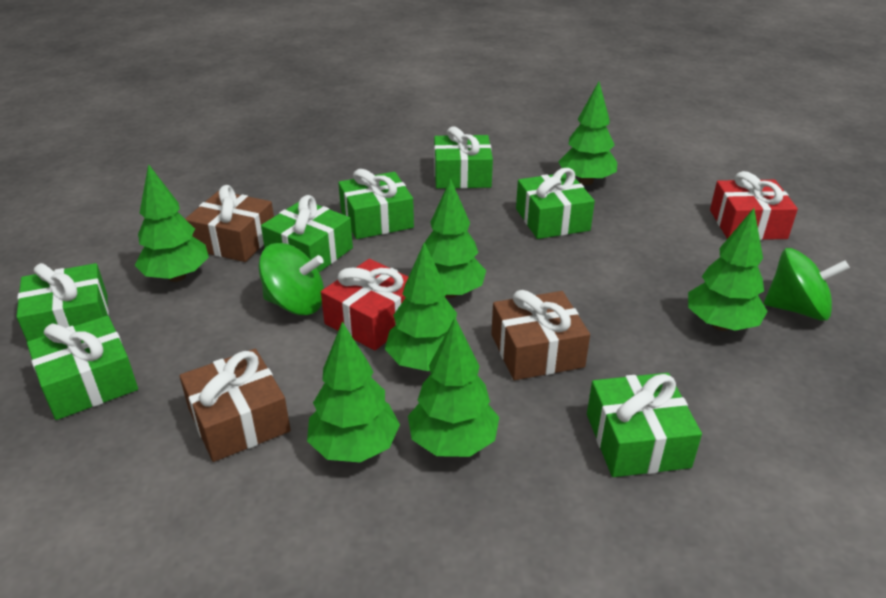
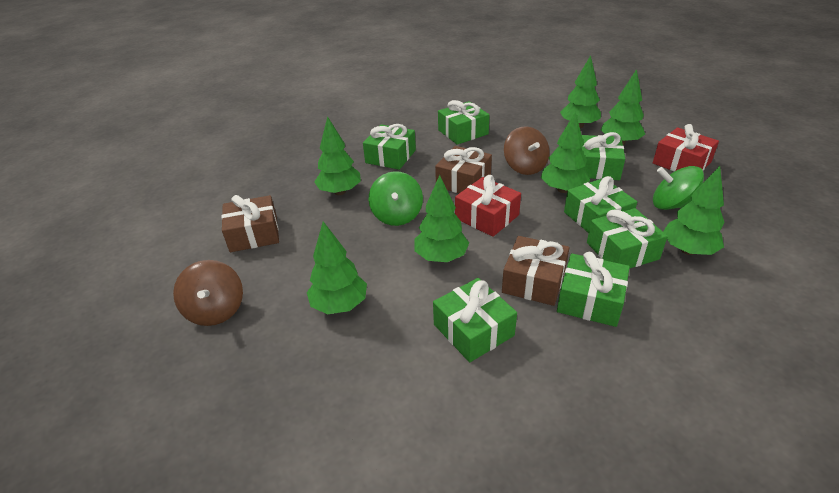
brown spinning top: 0 -> 2

